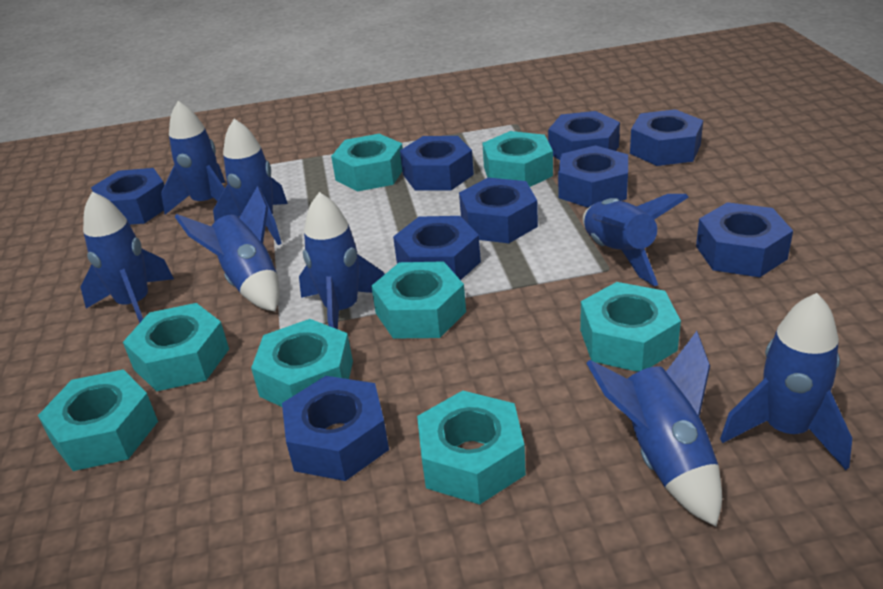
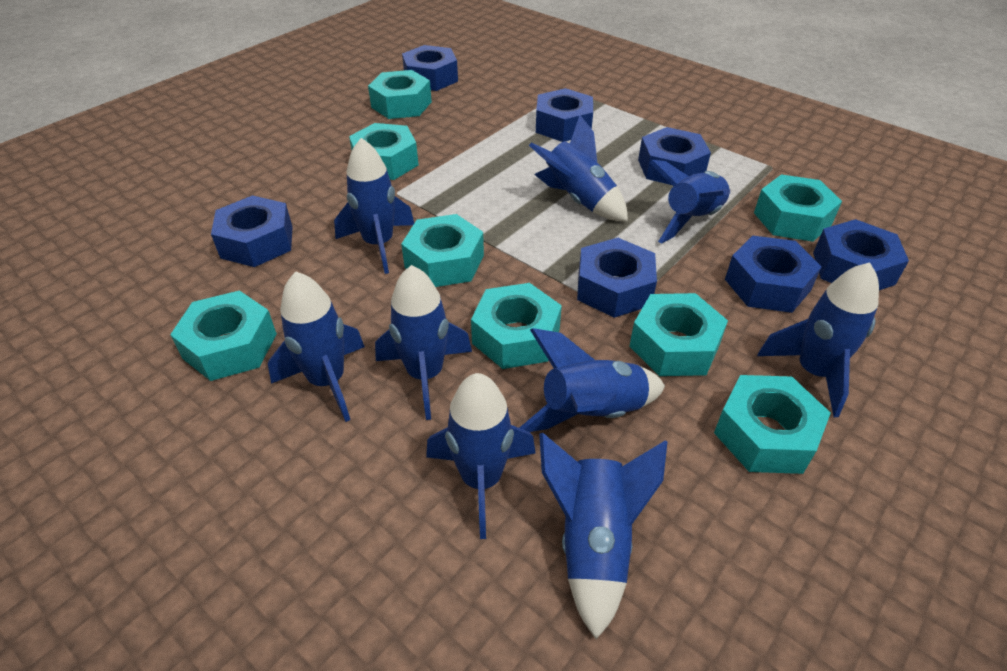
blue nut: 9 -> 7
blue rocket: 8 -> 9

